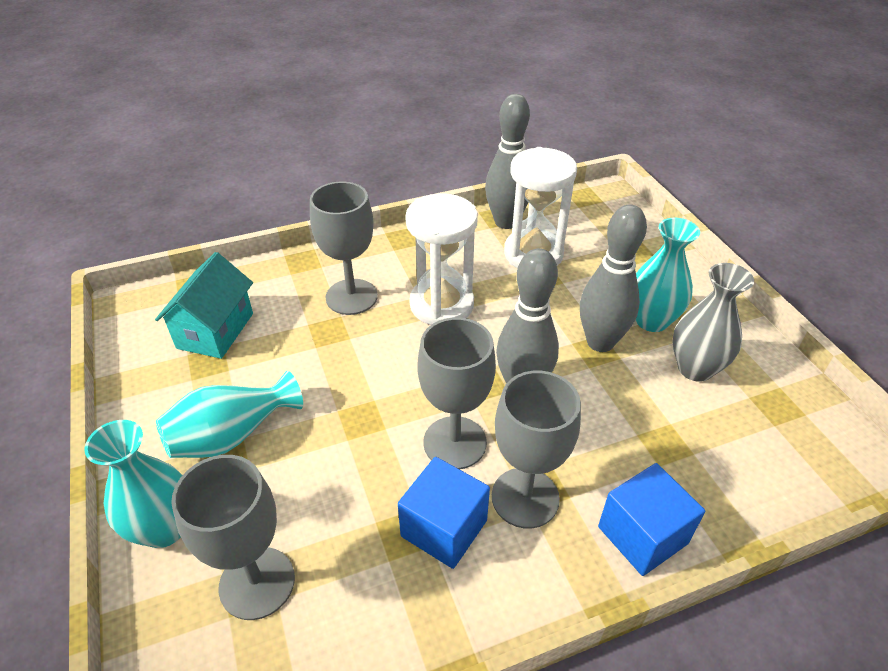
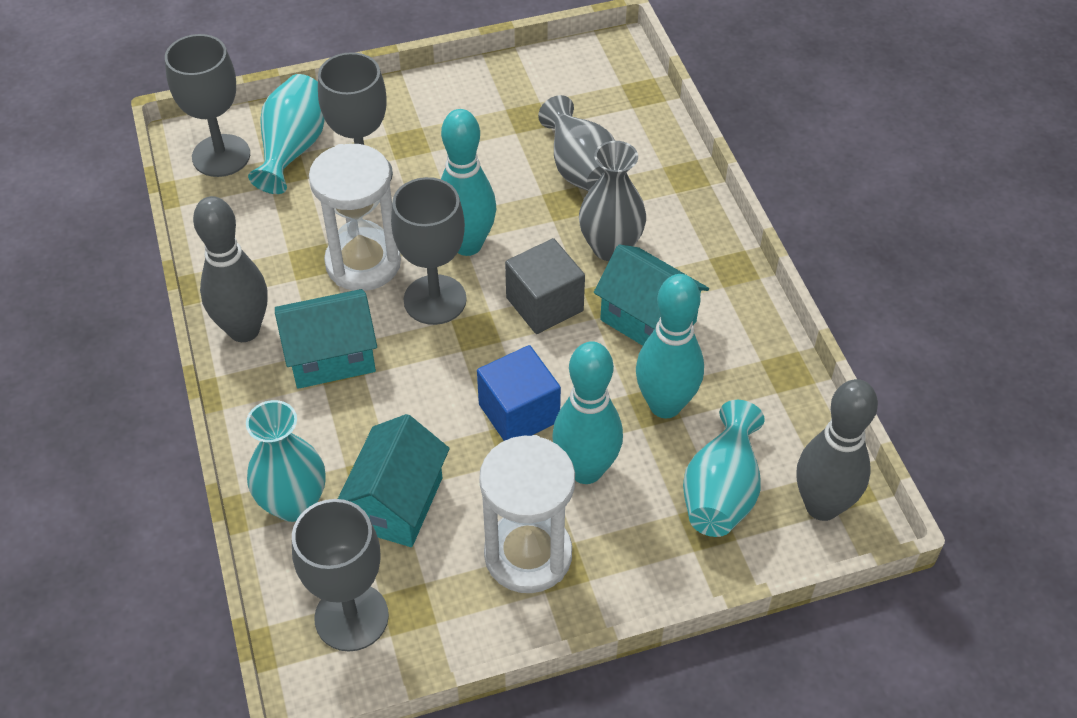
blue cube: 2 -> 1
grey bowling pin: 3 -> 2
grey cube: 0 -> 1
grey vase: 1 -> 2
turquoise bowling pin: 0 -> 3
turquoise house: 1 -> 3

